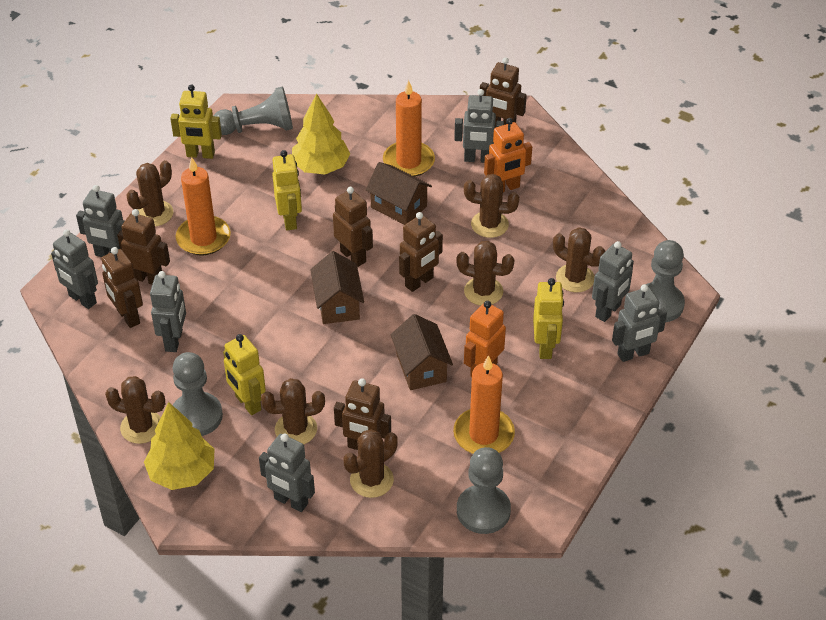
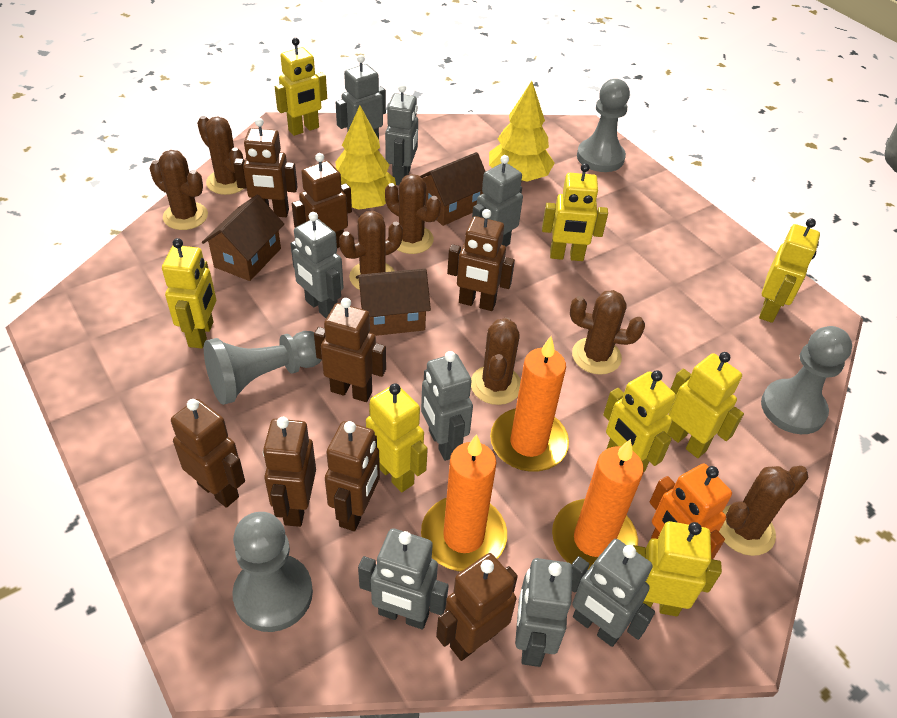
brown robot: 6 -> 8
grey robot: 7 -> 8
orange robot: 2 -> 1
yellow robot: 4 -> 8

